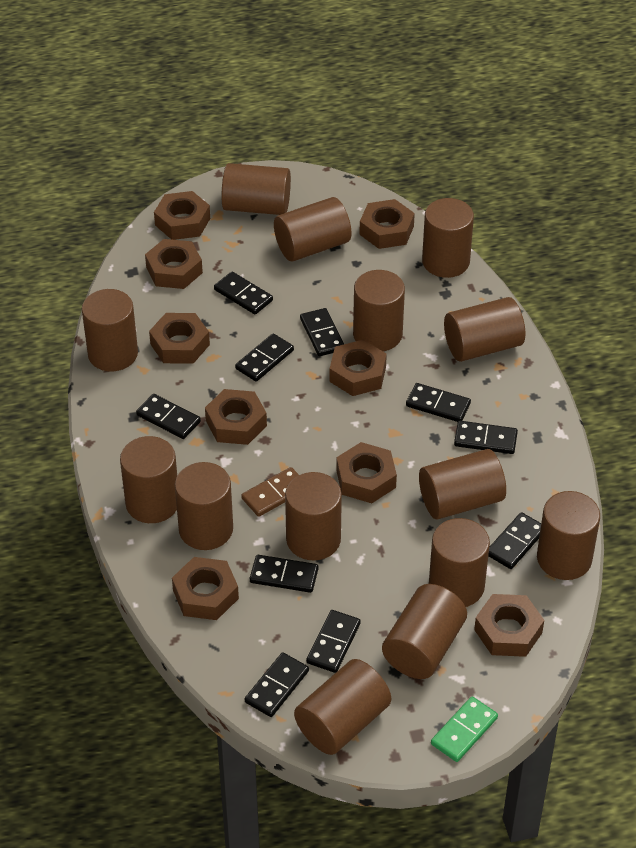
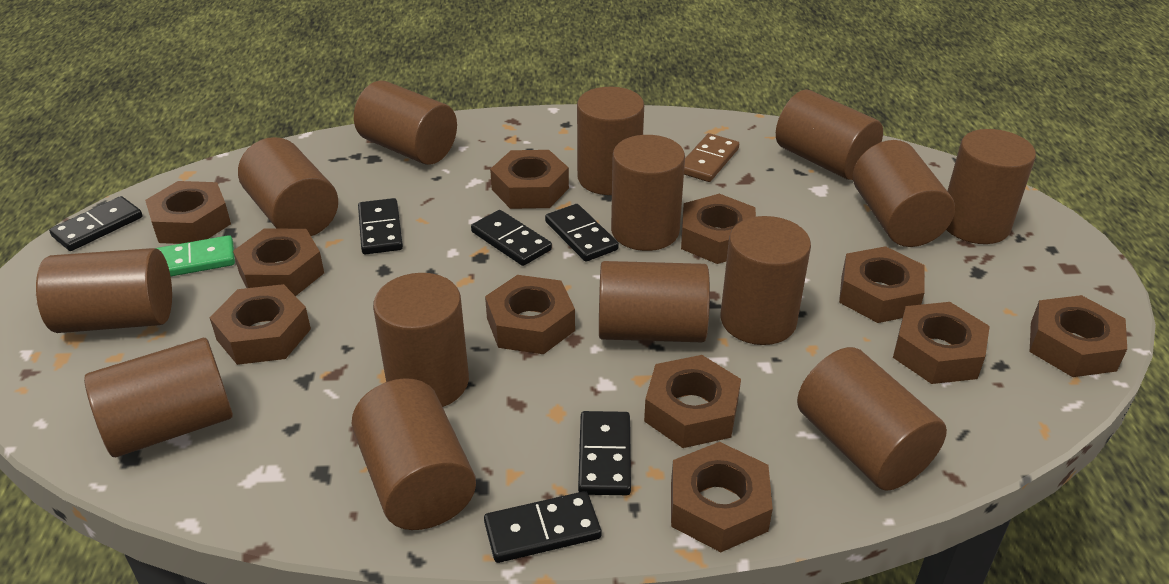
black domino: 10 -> 6
brown nut: 9 -> 11

